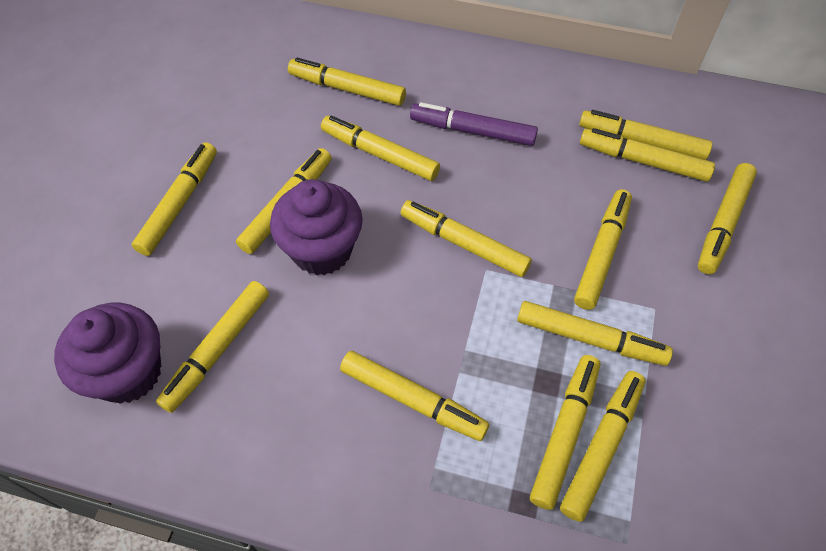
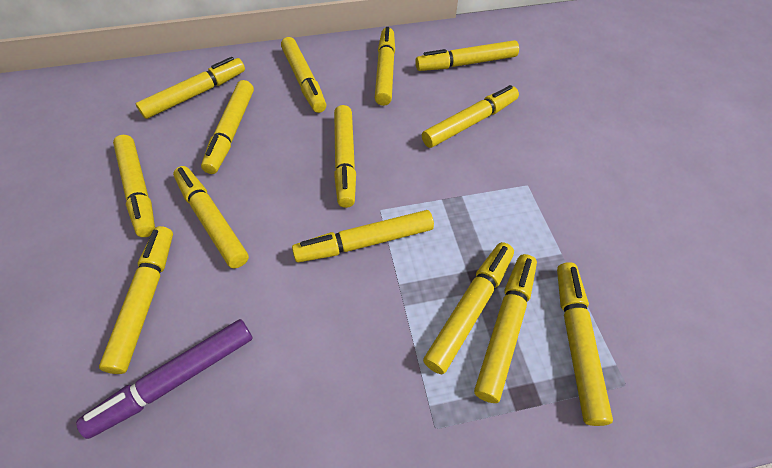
purple cupcake: 2 -> 0

